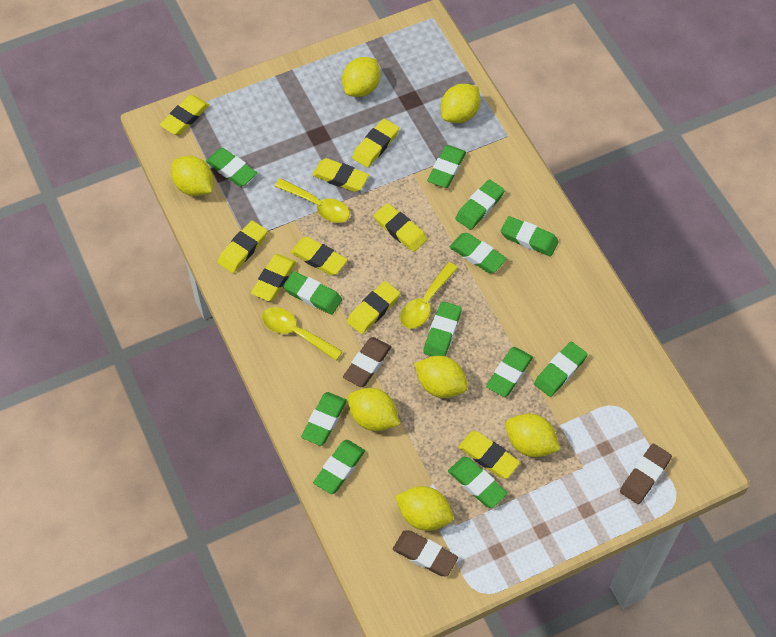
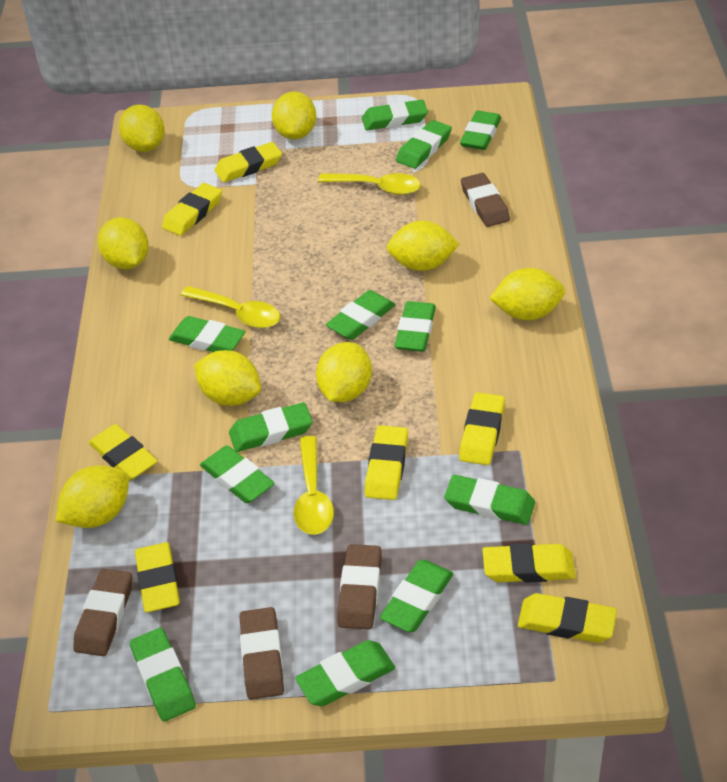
brown eraser: 3 -> 4
yellow eraser: 9 -> 8
yellow lemon: 7 -> 8

